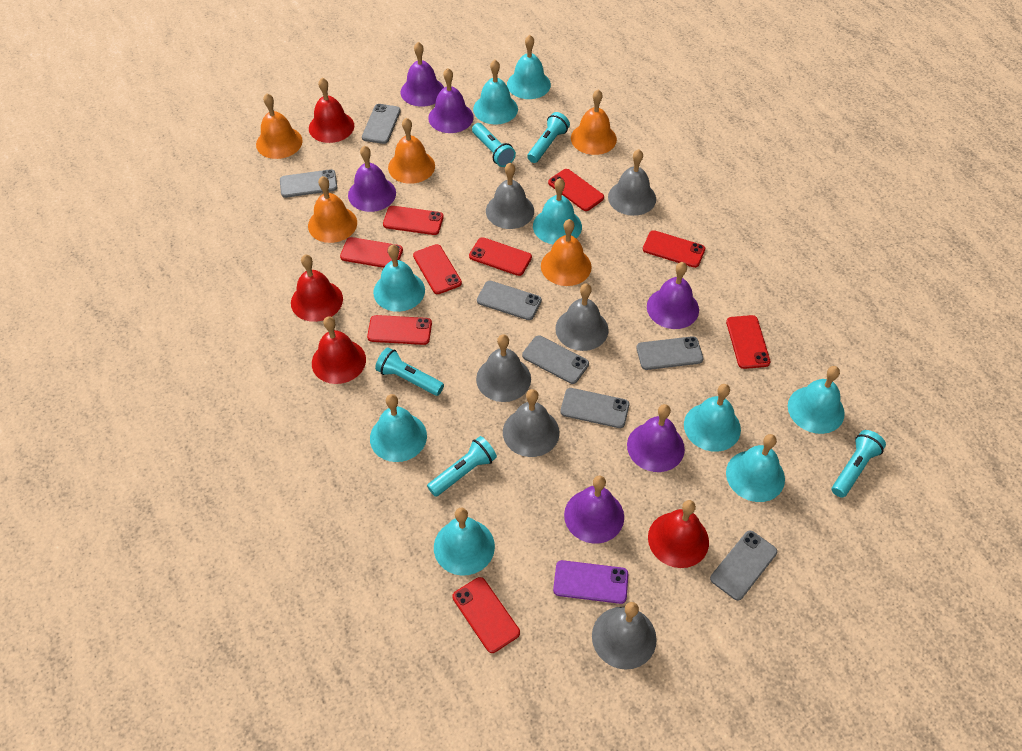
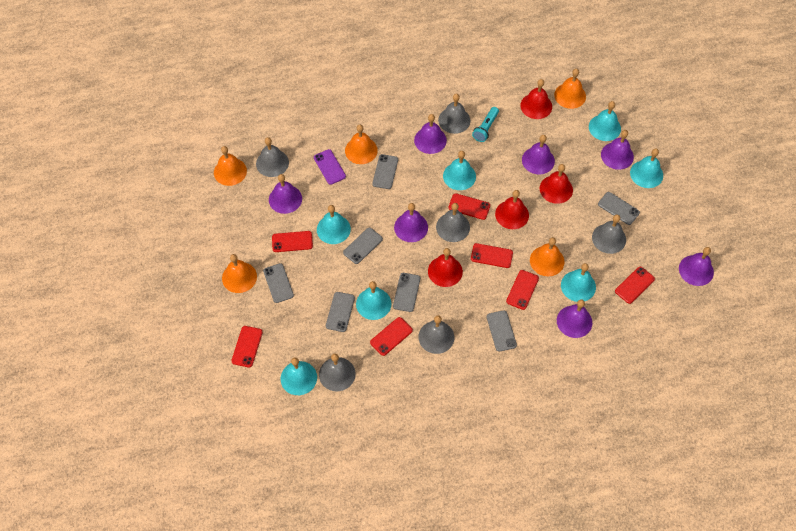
purple bell: 6 -> 7
red phone: 9 -> 7
turquoise bell: 9 -> 7
turquoise flashlight: 5 -> 1

